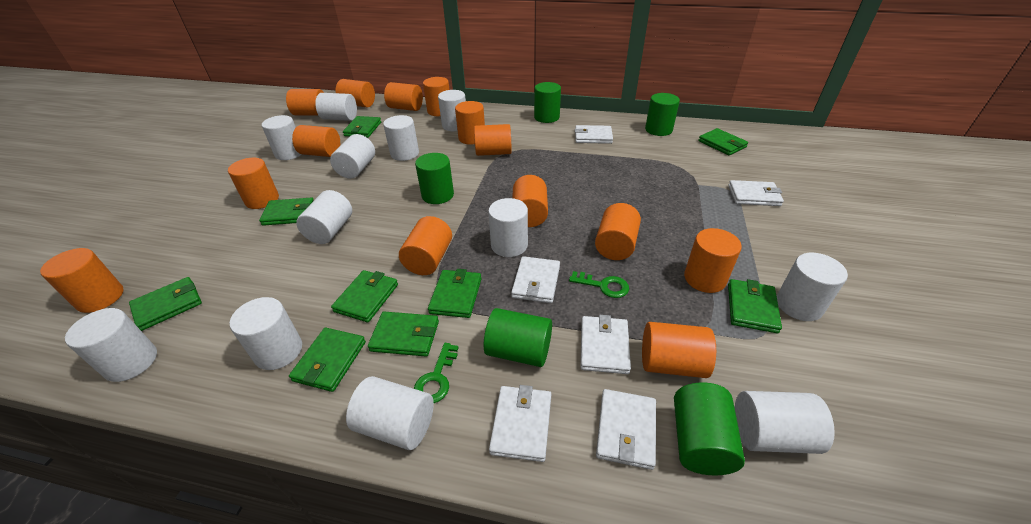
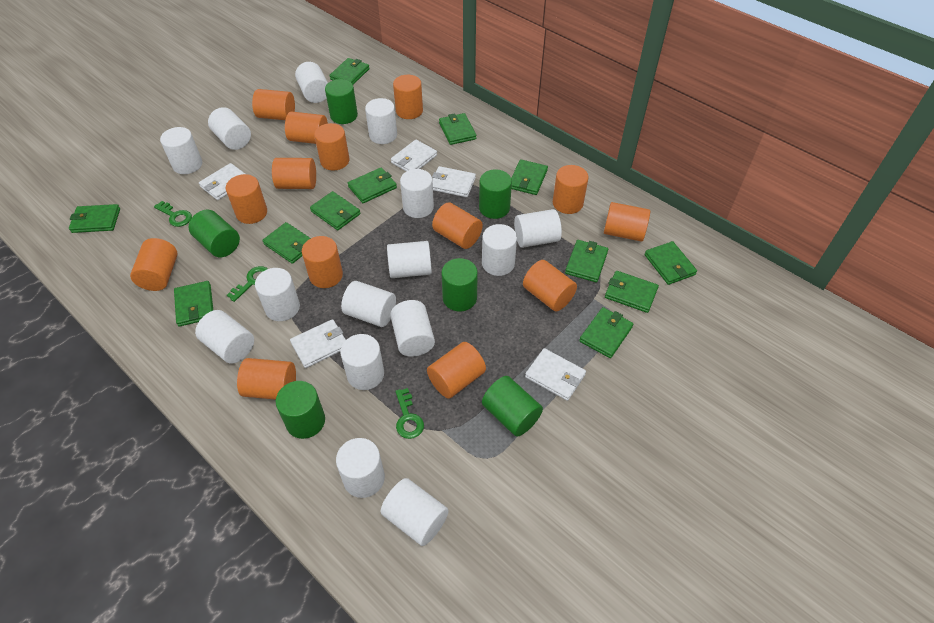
green cylinder: 5 -> 6
green key: 2 -> 3
green wallet: 9 -> 12
white cylinder: 12 -> 15
white wallet: 6 -> 5

